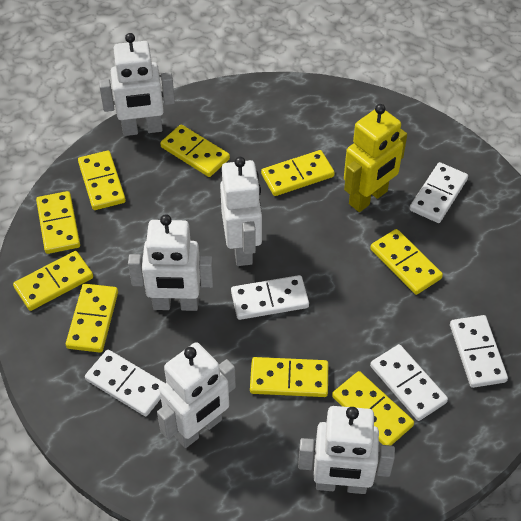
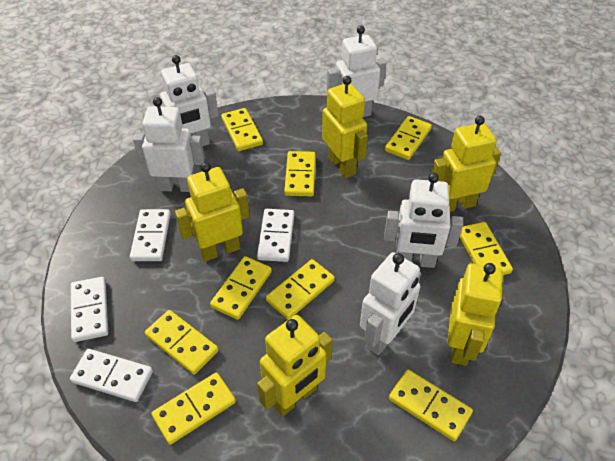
white domino: 5 -> 4
yellow robot: 1 -> 5

